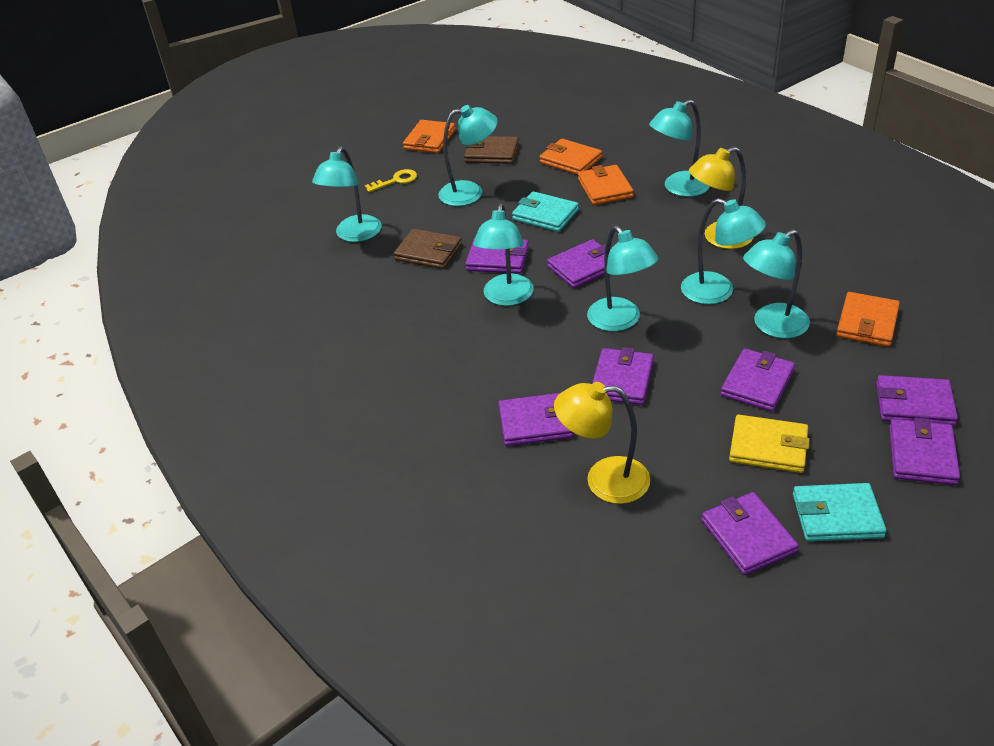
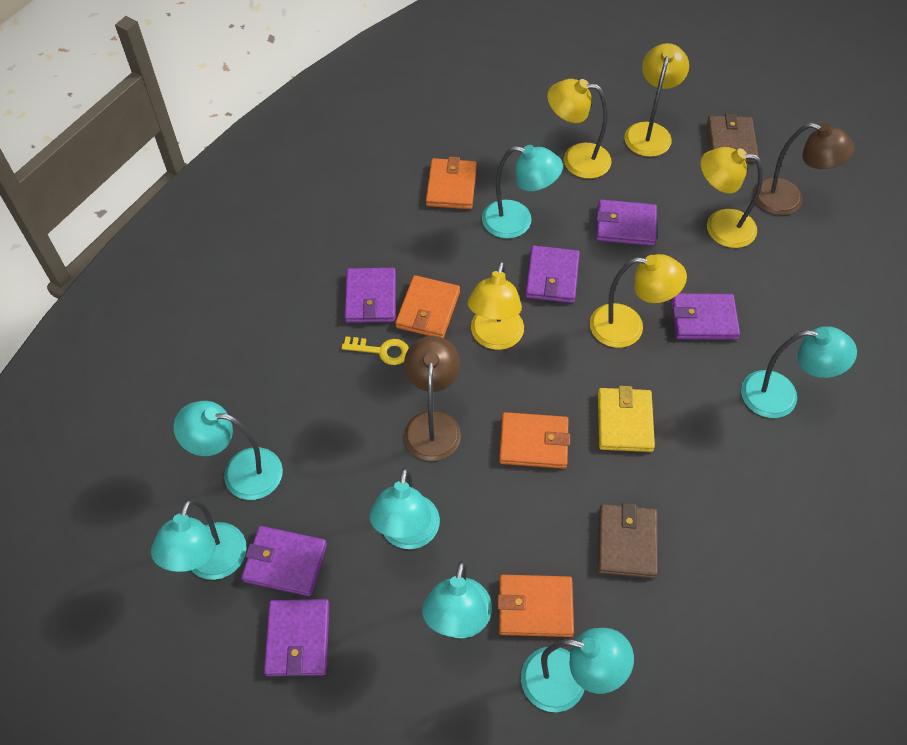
brown lamp: 0 -> 2
purple wallet: 8 -> 6
turquoise wallet: 2 -> 0
yellow lamp: 2 -> 5

